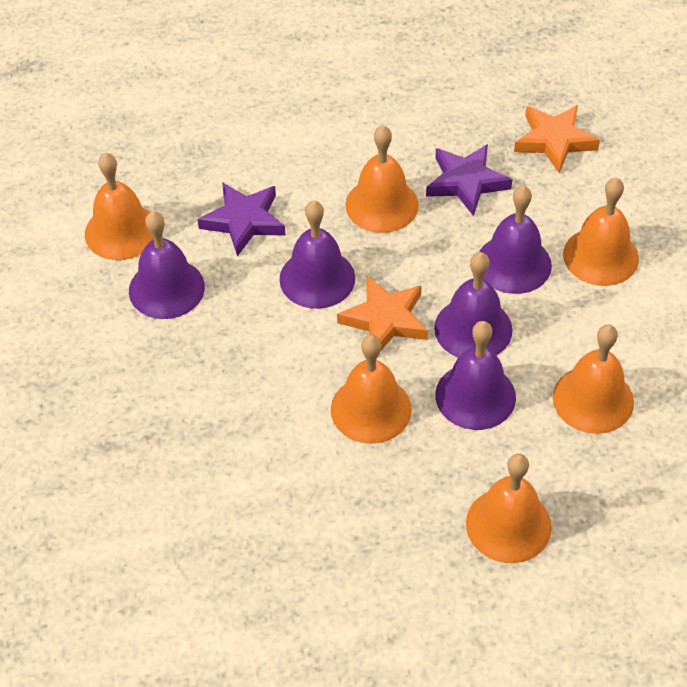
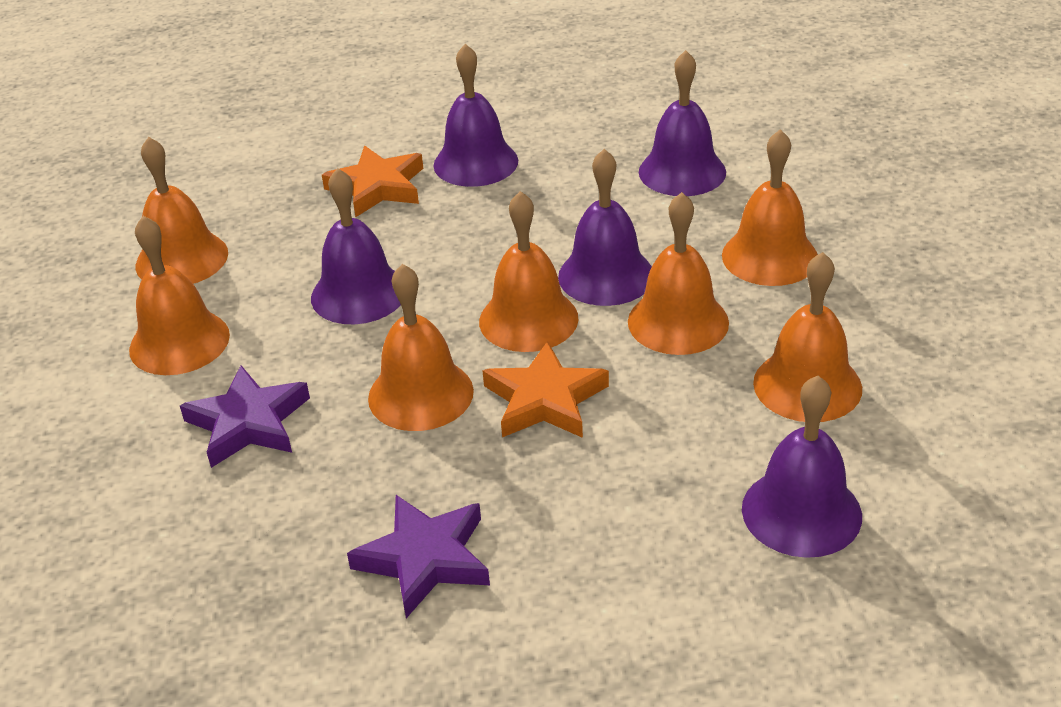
orange bell: 6 -> 7

